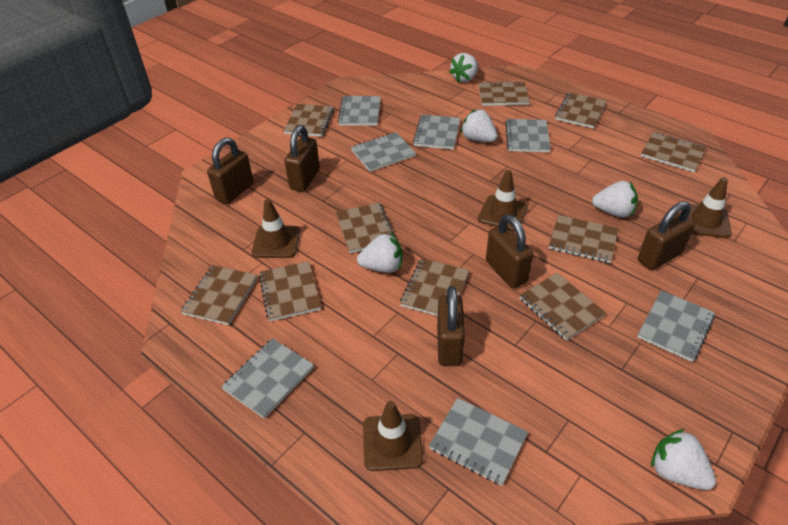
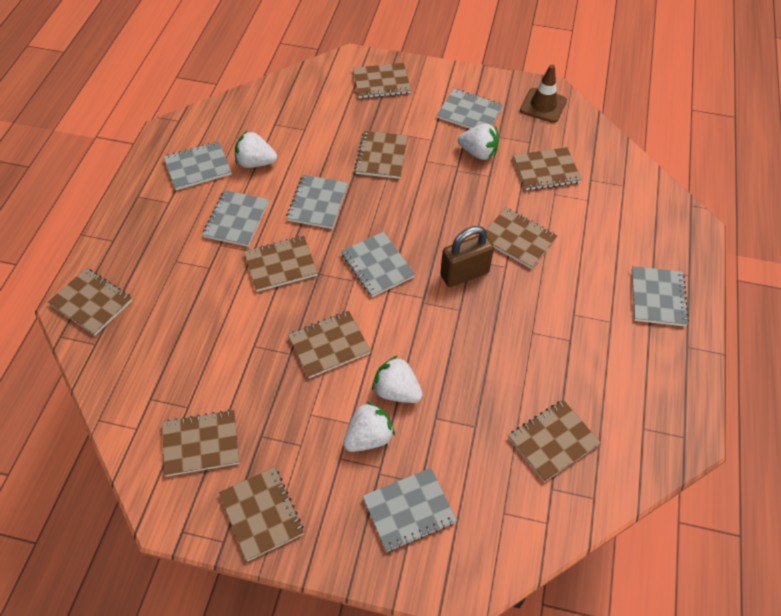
brown padlock: 5 -> 1
brown traffic cone: 4 -> 1
white strawberry: 5 -> 4

